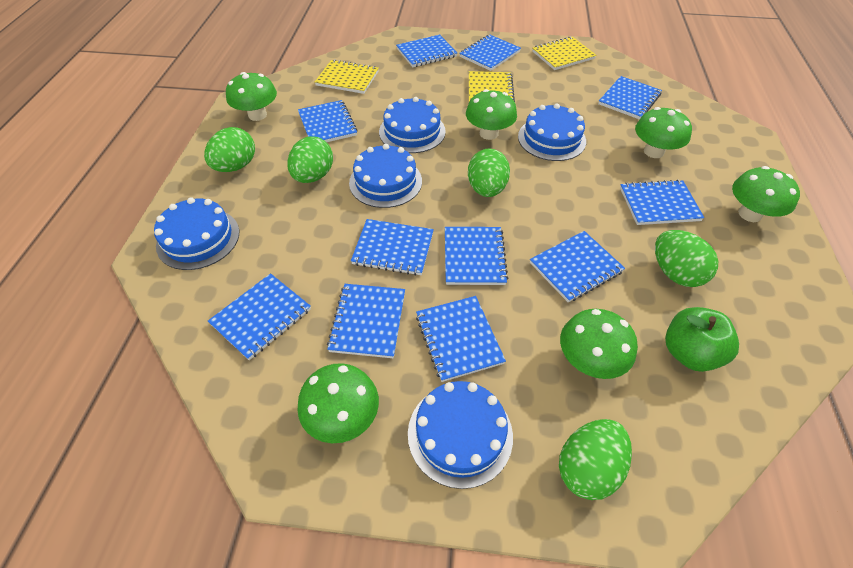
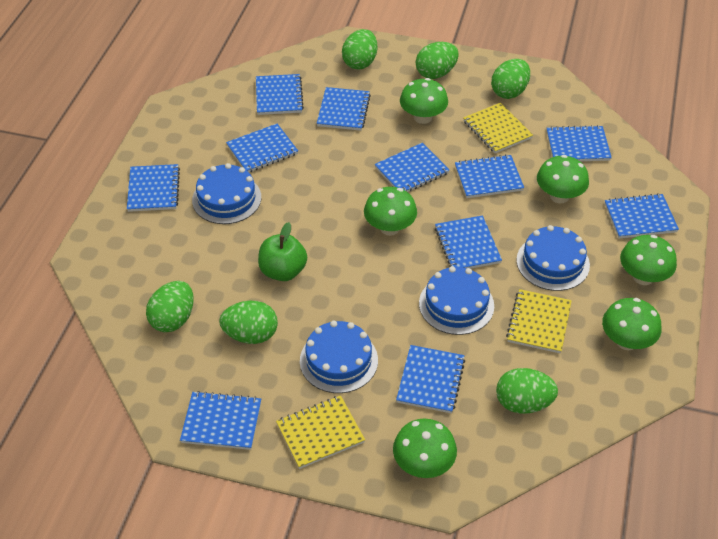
blue cake: 5 -> 4
green egg: 5 -> 6

